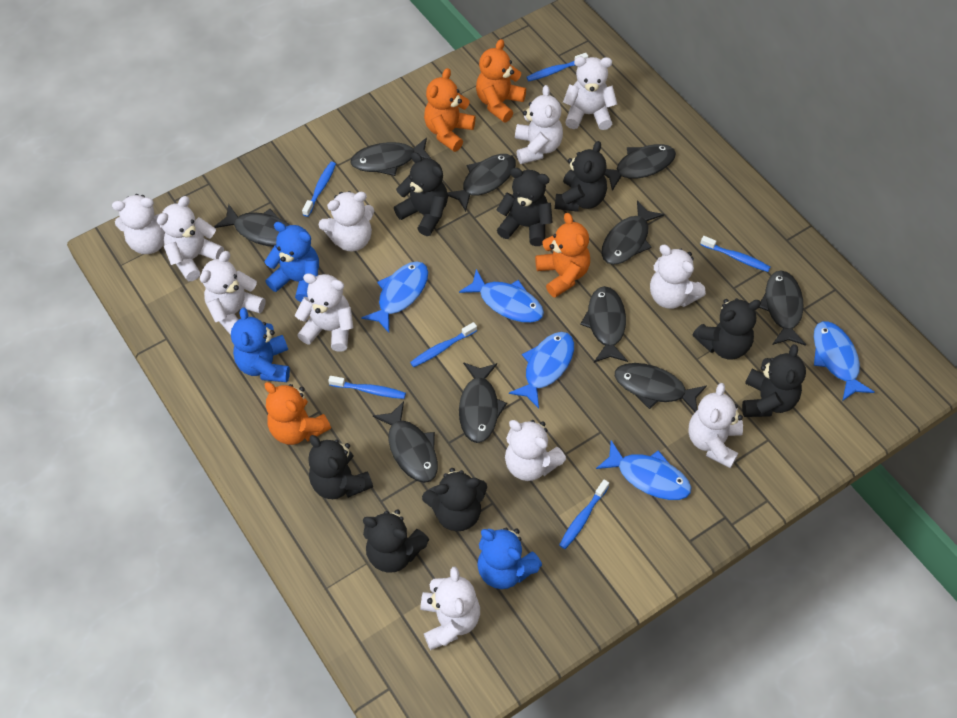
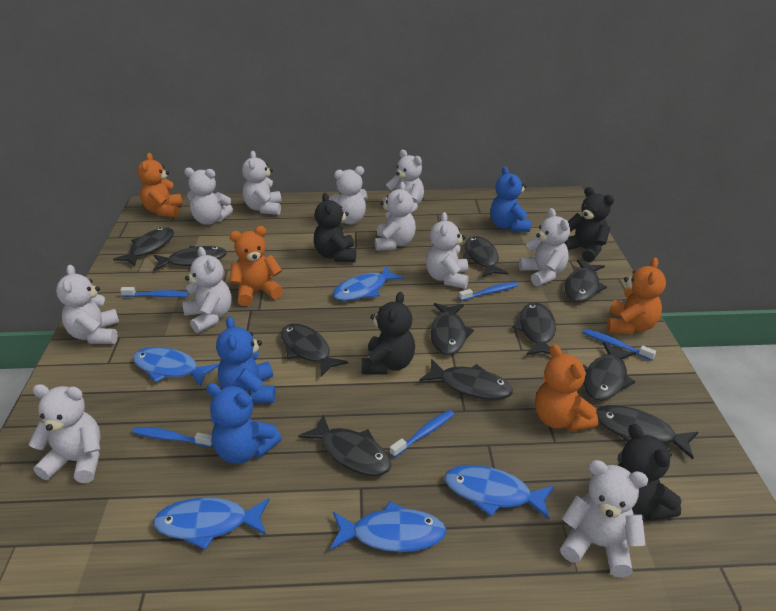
black fish: 10 -> 11
black teddy bear: 8 -> 4
blue toothbrush: 6 -> 5

